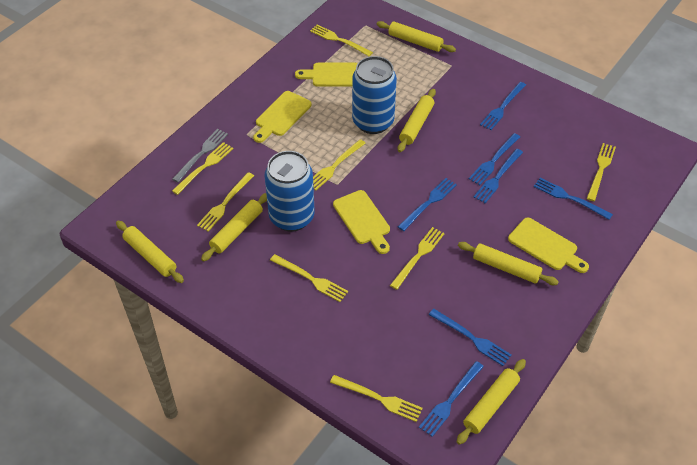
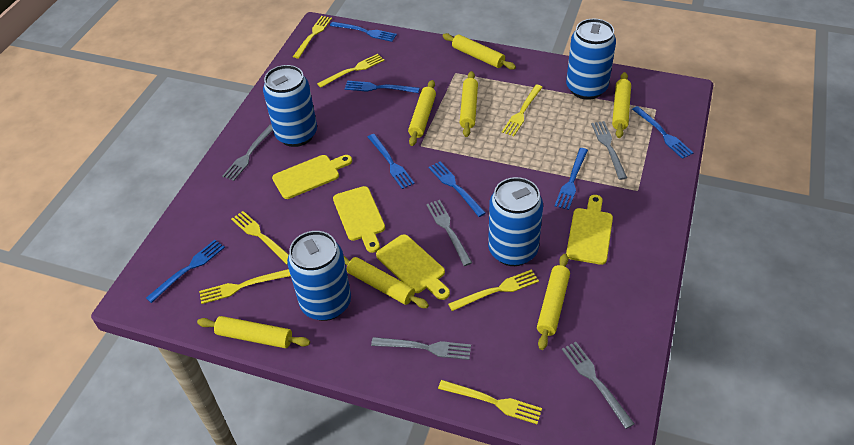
blue can: 2 -> 4
grey fork: 1 -> 5
yellow fork: 8 -> 7
yellow rolling pin: 6 -> 7

